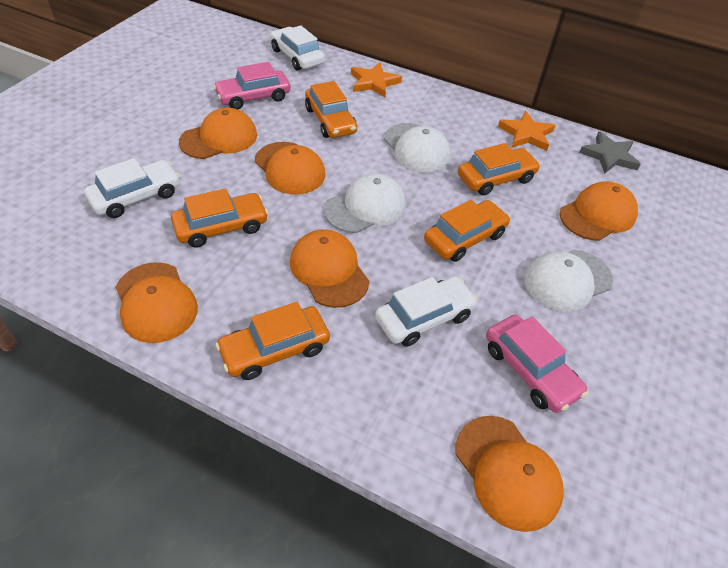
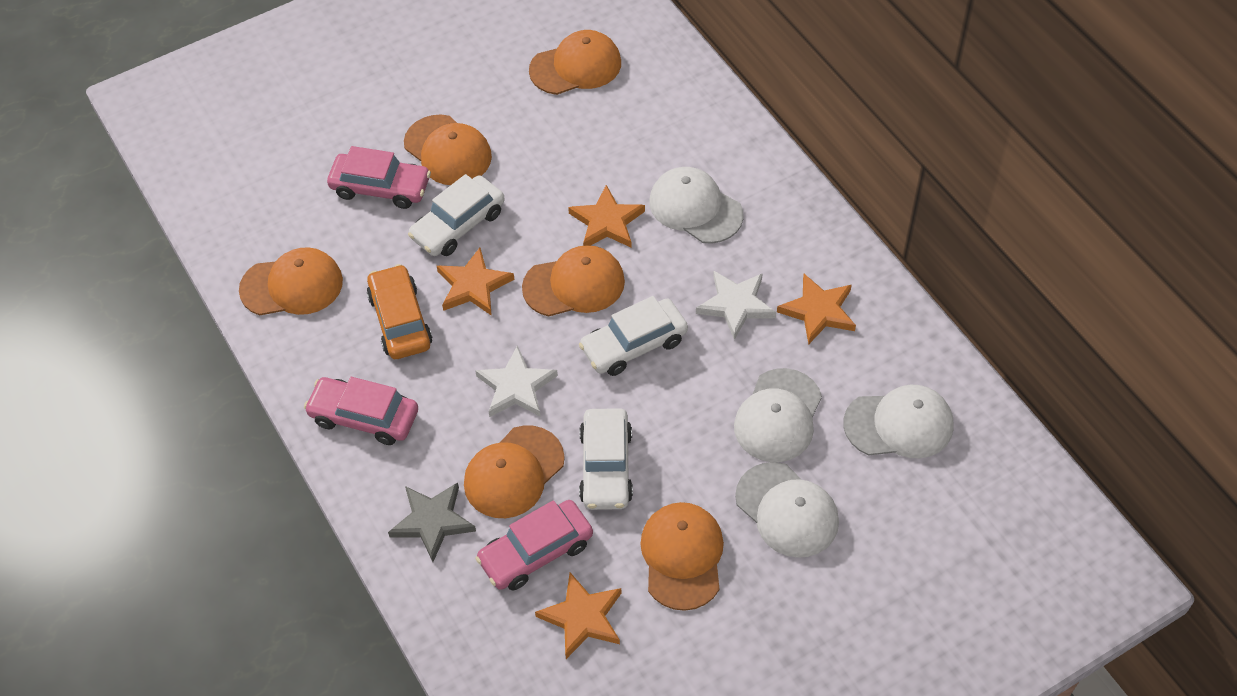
orange car: 5 -> 1
orange star: 2 -> 4
pink car: 2 -> 3
white cap: 3 -> 4
white star: 0 -> 2

